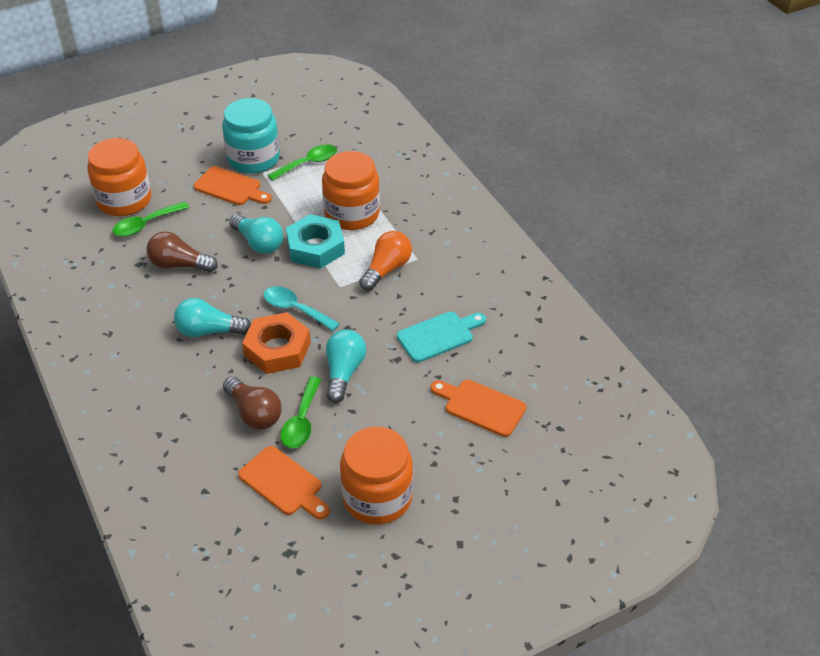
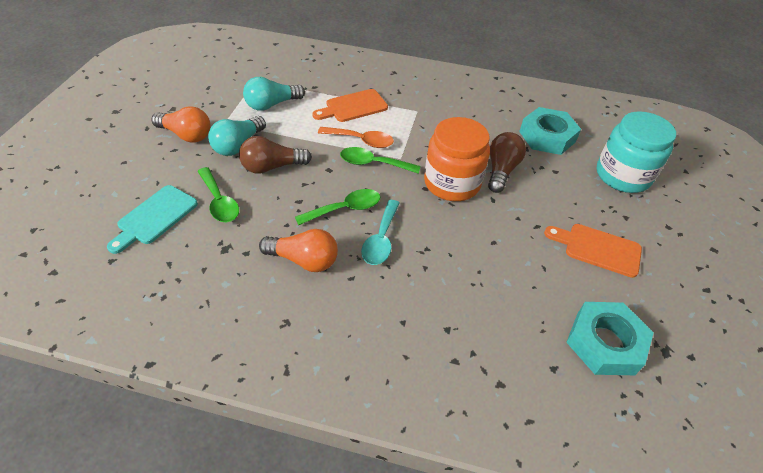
orange cutting board: 3 -> 2
orange jar: 3 -> 1
orange light bulb: 1 -> 2
orange nut: 1 -> 0
orange spoon: 0 -> 1
turquoise light bulb: 3 -> 2
turquoise nut: 1 -> 2

